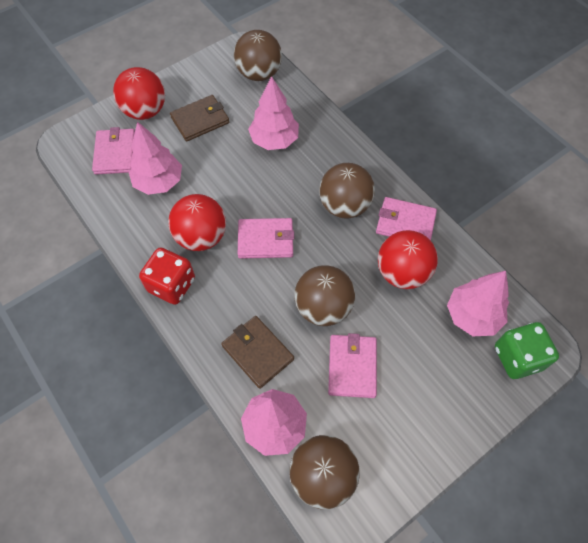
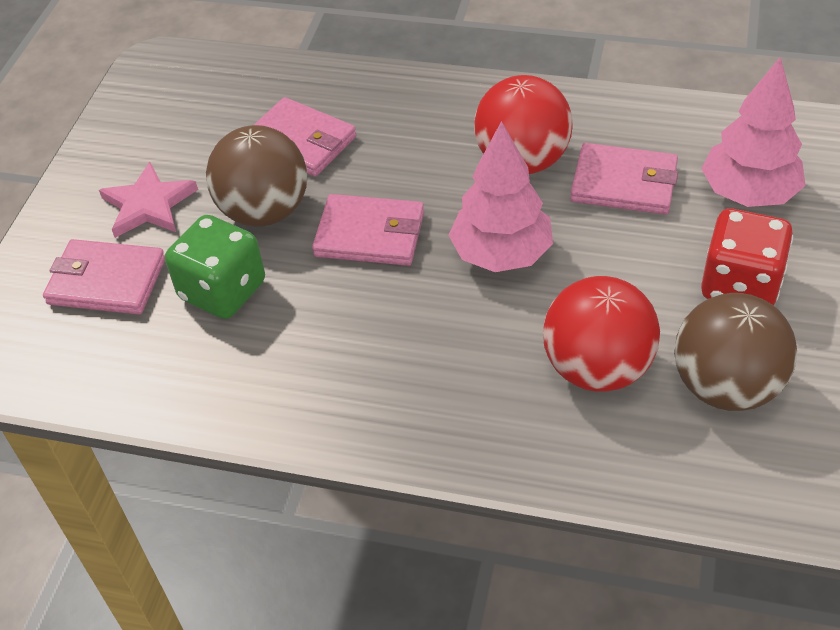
brown ball: 4 -> 2
brown wallet: 2 -> 0
pink star: 0 -> 1
pink tree: 4 -> 2
red ball: 3 -> 2

